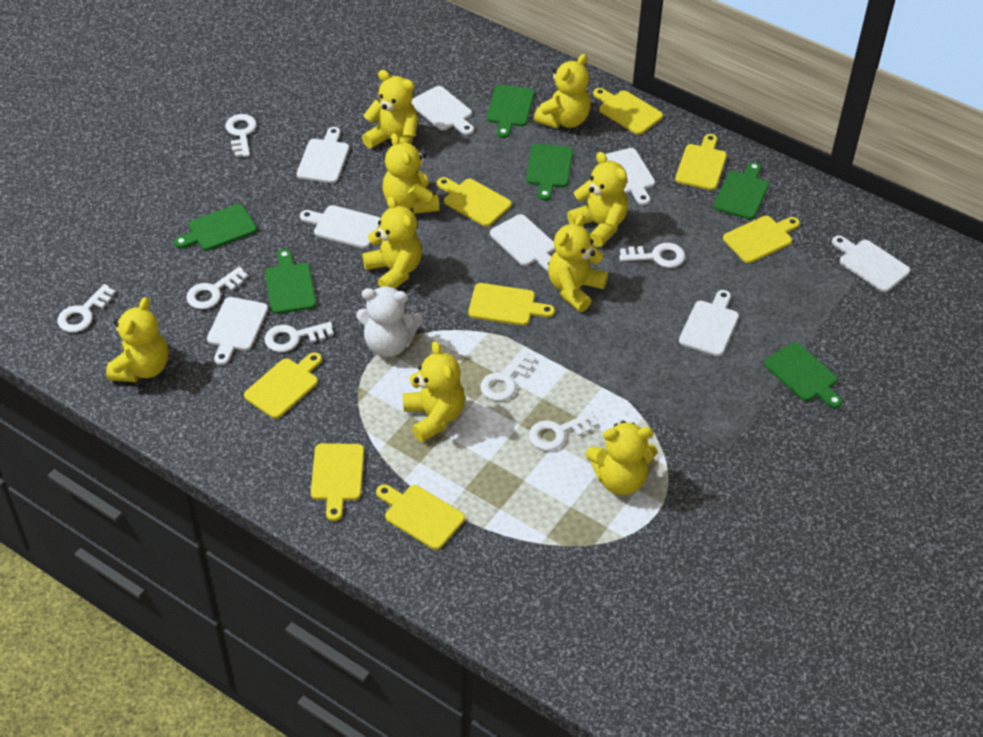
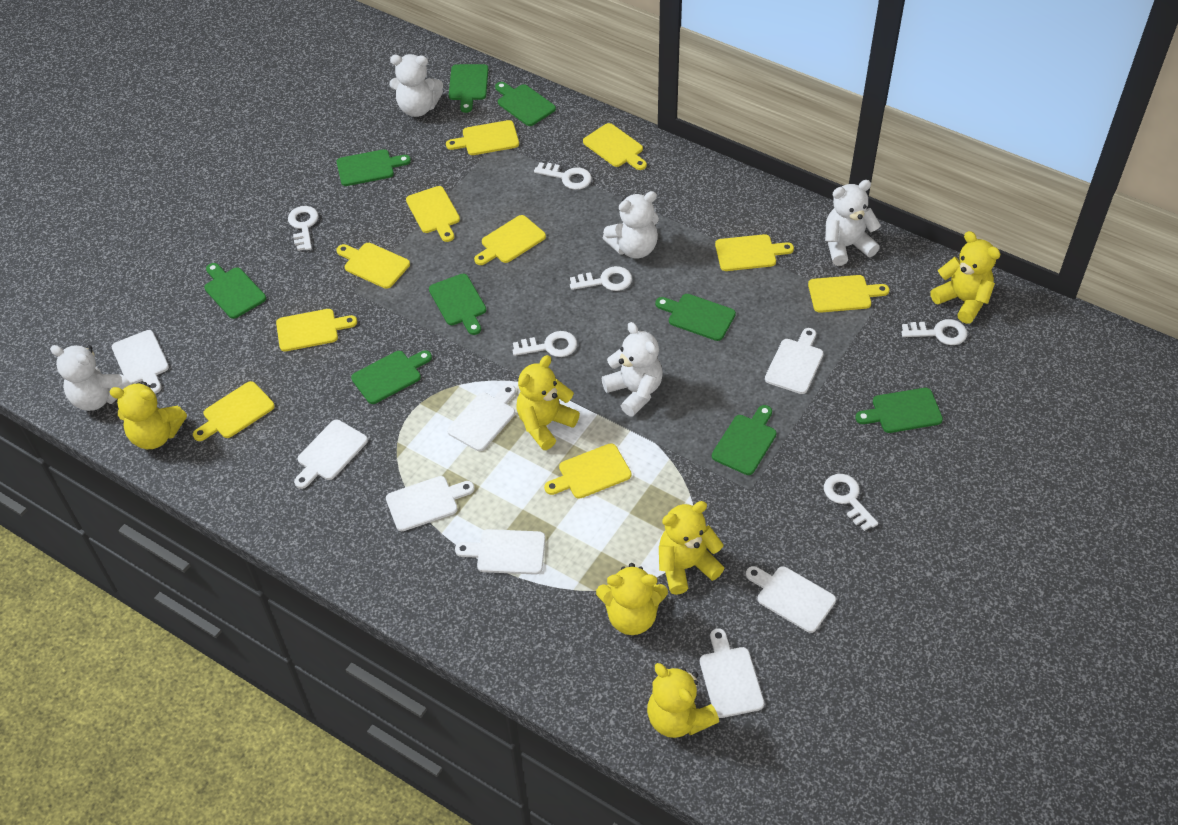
green cutting board: 6 -> 9
white key: 7 -> 6
white teddy bear: 1 -> 5
yellow cutting board: 8 -> 10
yellow teddy bear: 9 -> 6

